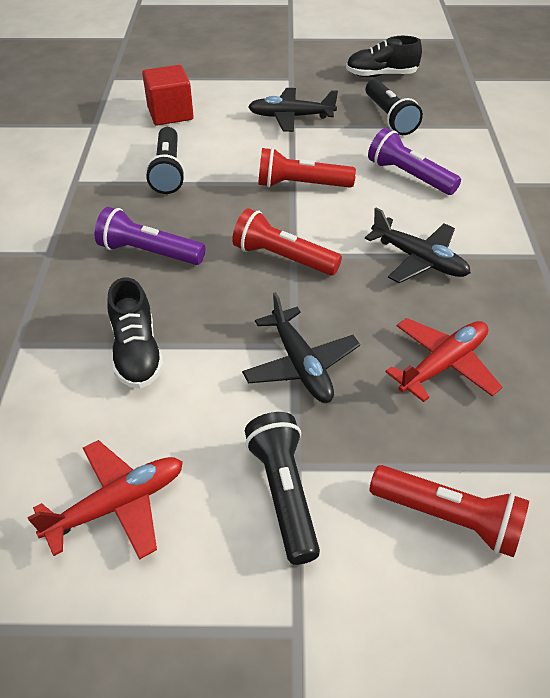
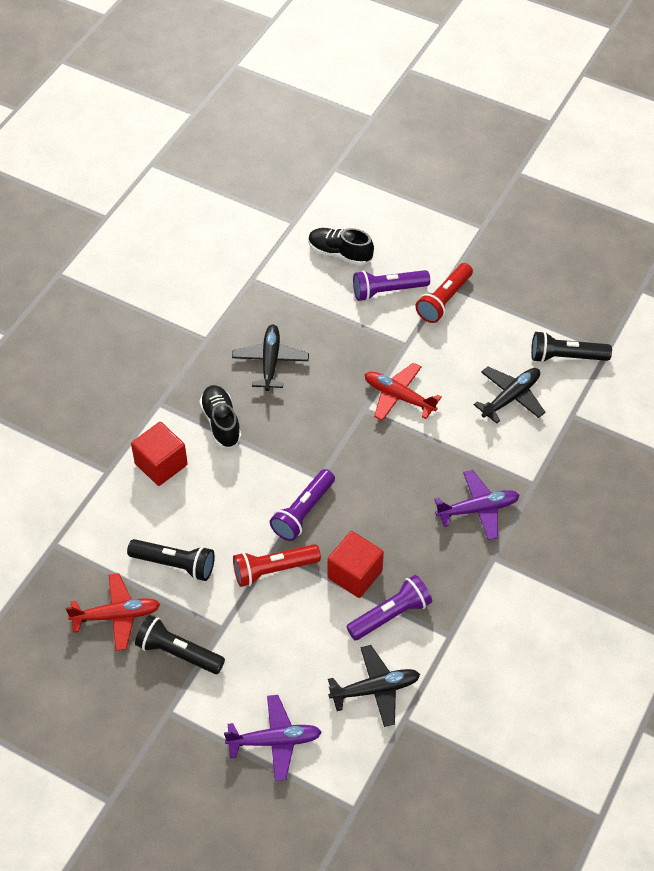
purple flashlight: 2 -> 3
purple plane: 0 -> 2
red cube: 1 -> 2
red flashlight: 3 -> 2

